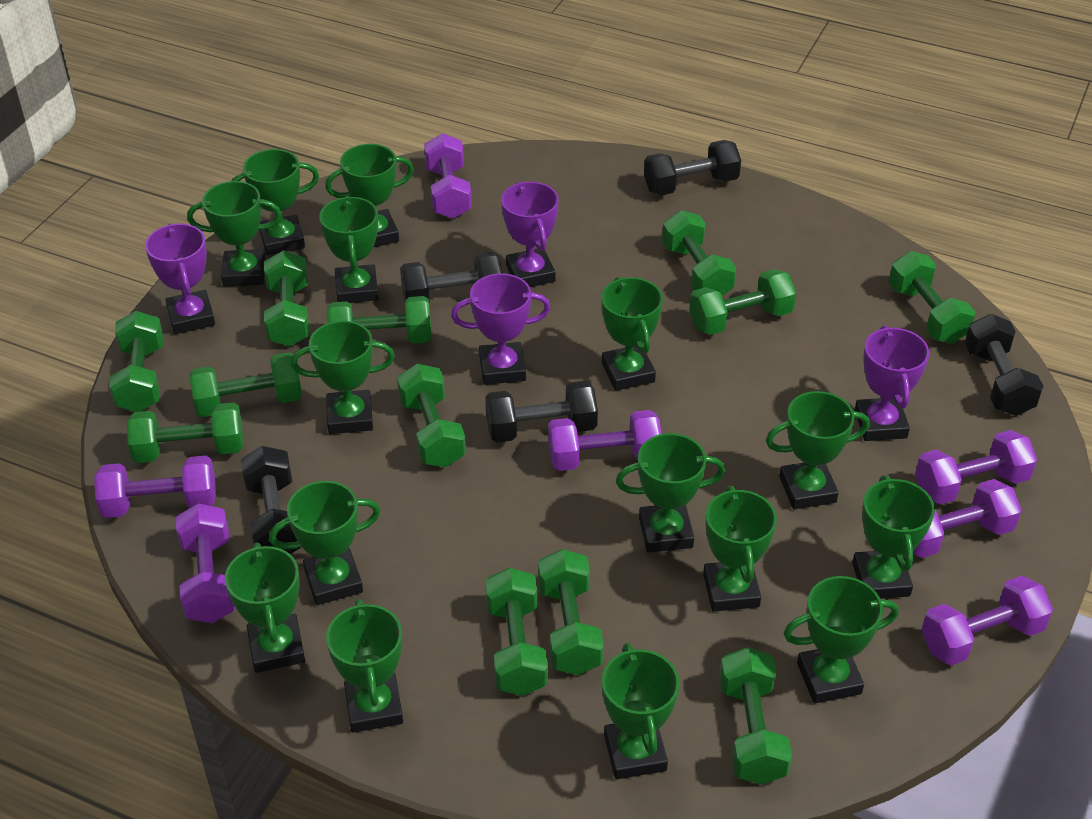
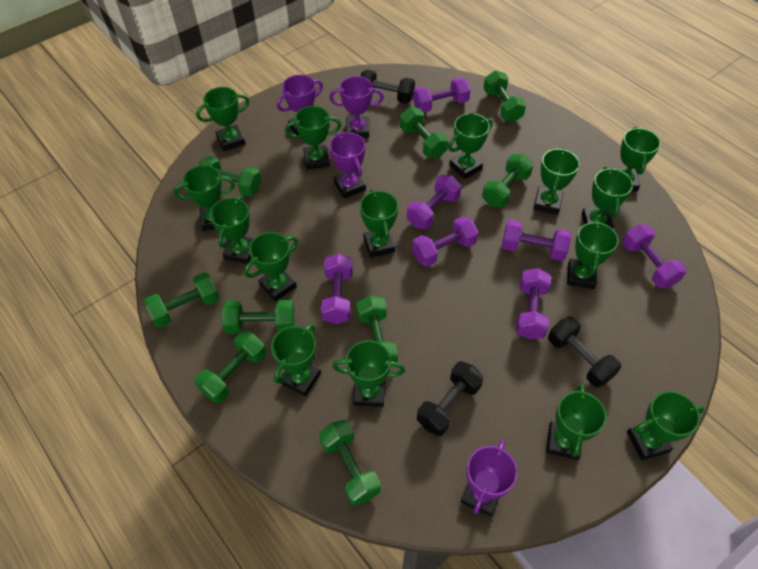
black dumbbell: 5 -> 3
green dumbbell: 12 -> 9

